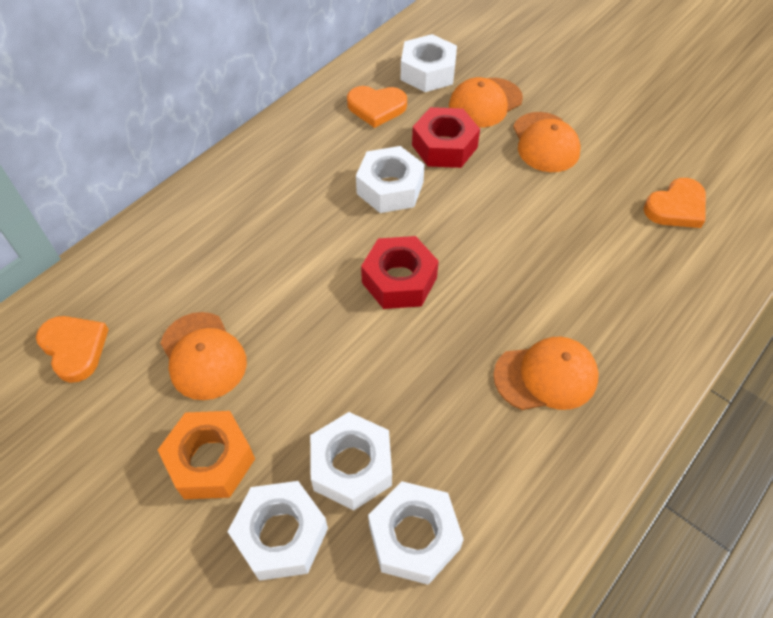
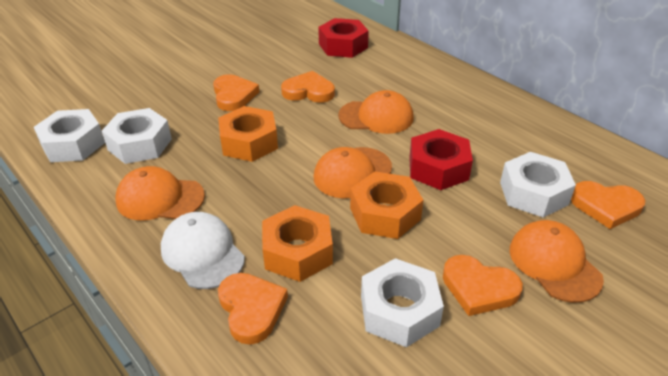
orange heart: 3 -> 5
orange nut: 1 -> 3
white cap: 0 -> 1
white nut: 5 -> 4

